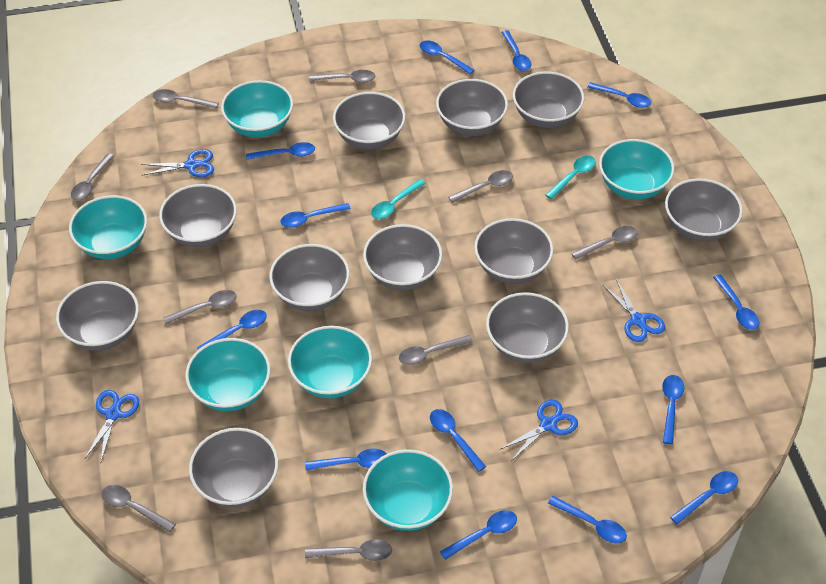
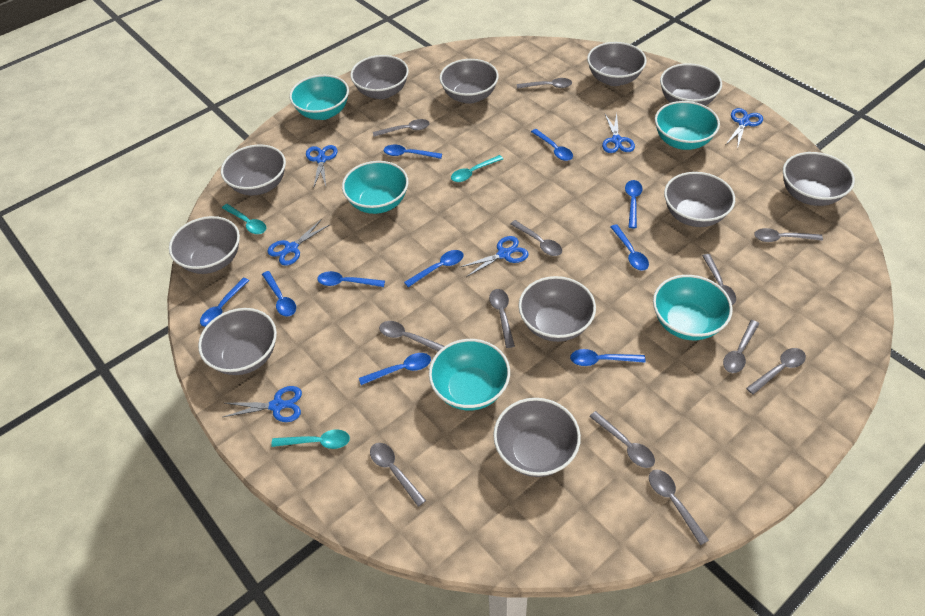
blue scissors: 4 -> 6
blue spoon: 13 -> 10
grey spoon: 9 -> 12
turquoise bowl: 6 -> 5
turquoise spoon: 2 -> 3

